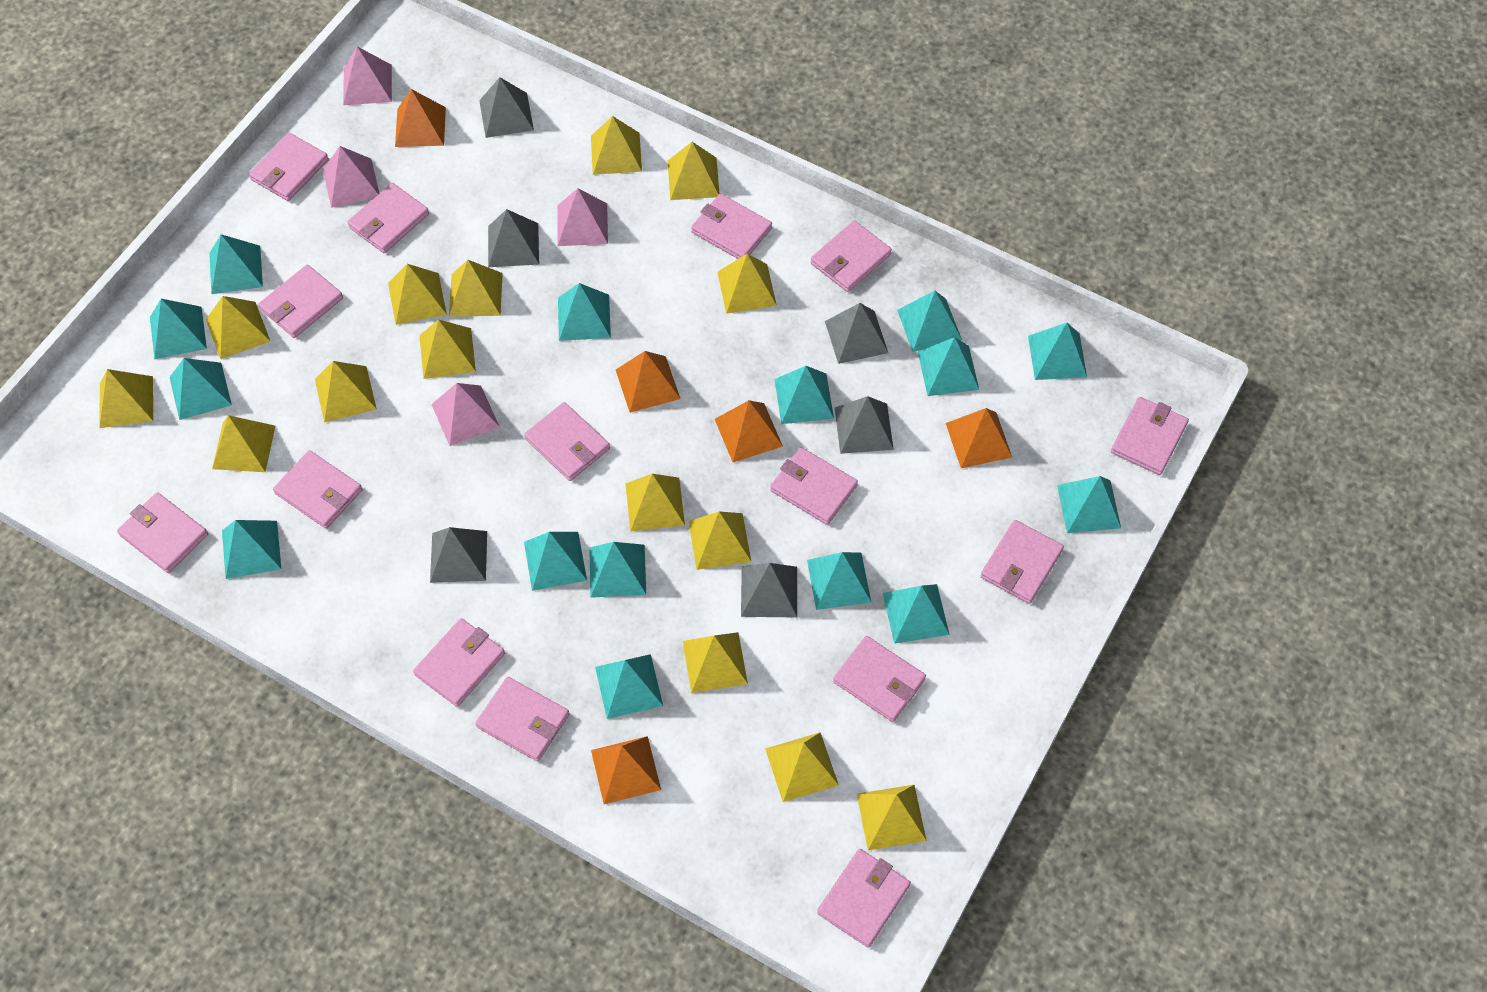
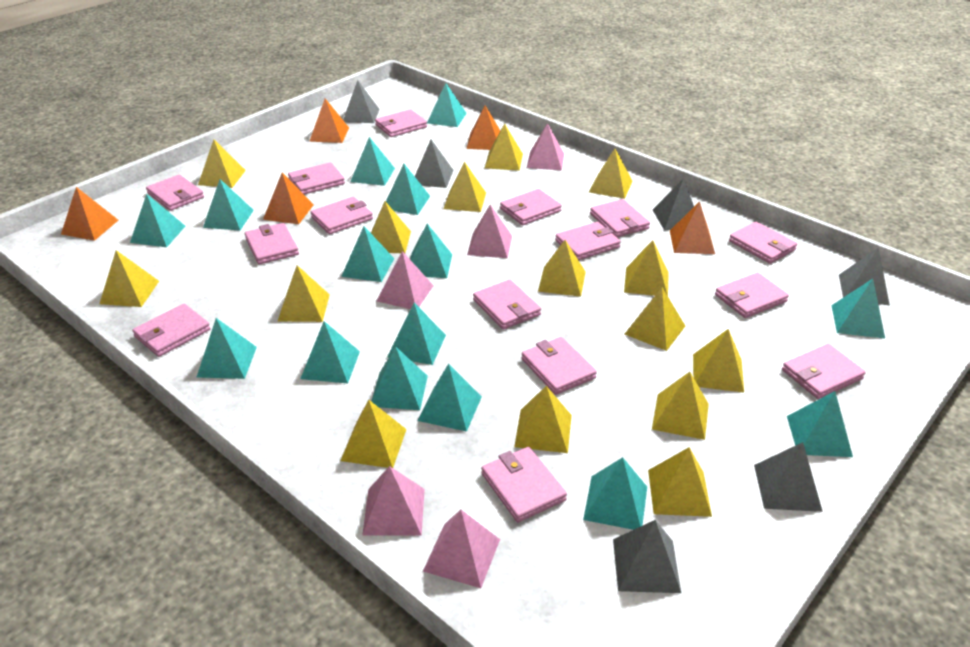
pink pyramid: 4 -> 5

